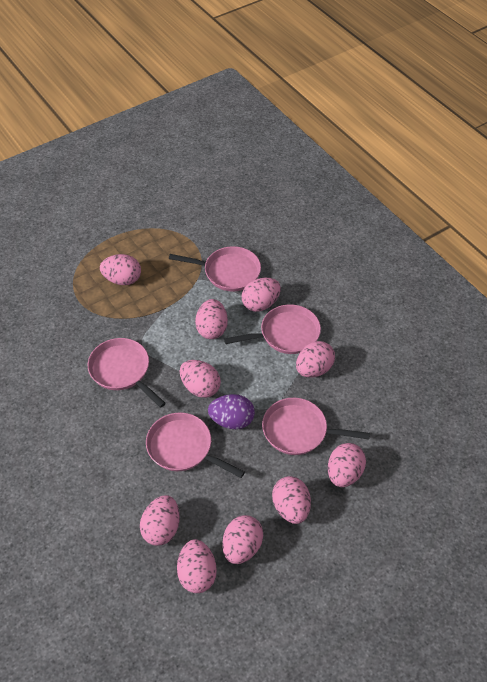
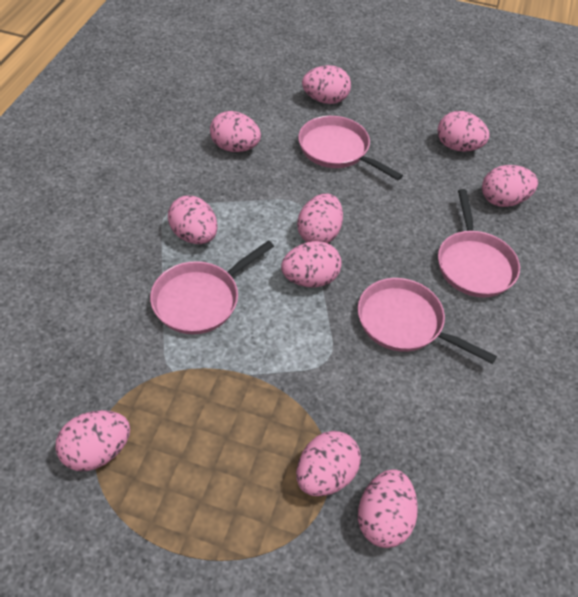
pink pan: 5 -> 4
purple egg: 1 -> 0

